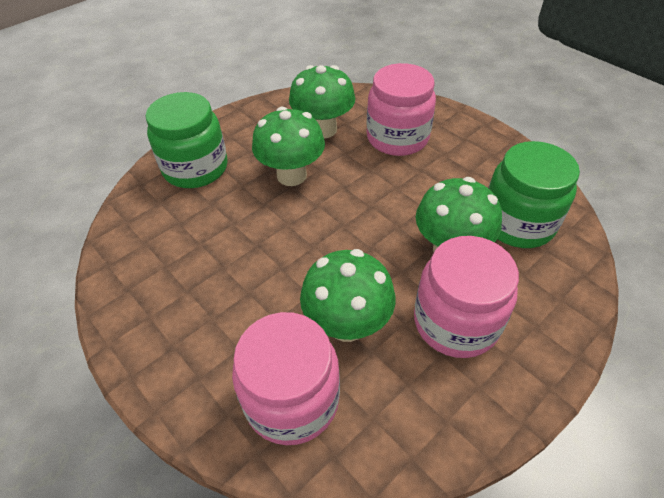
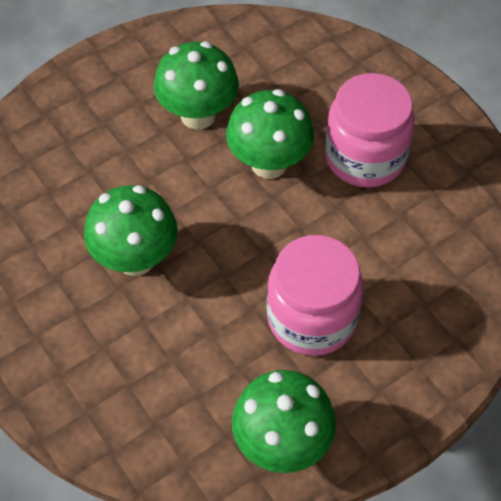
green jar: 2 -> 0
pink jar: 3 -> 2

